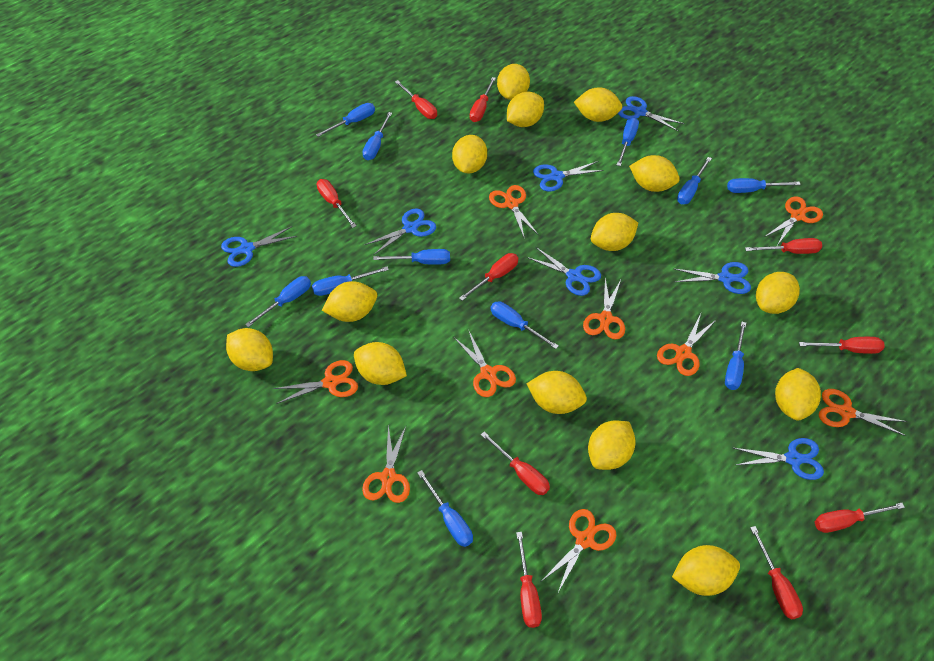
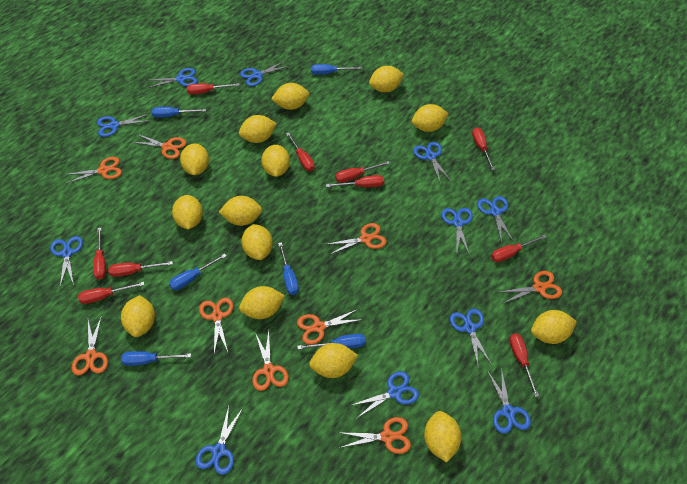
blue scissors: 7 -> 11
blue screwdriver: 11 -> 6

